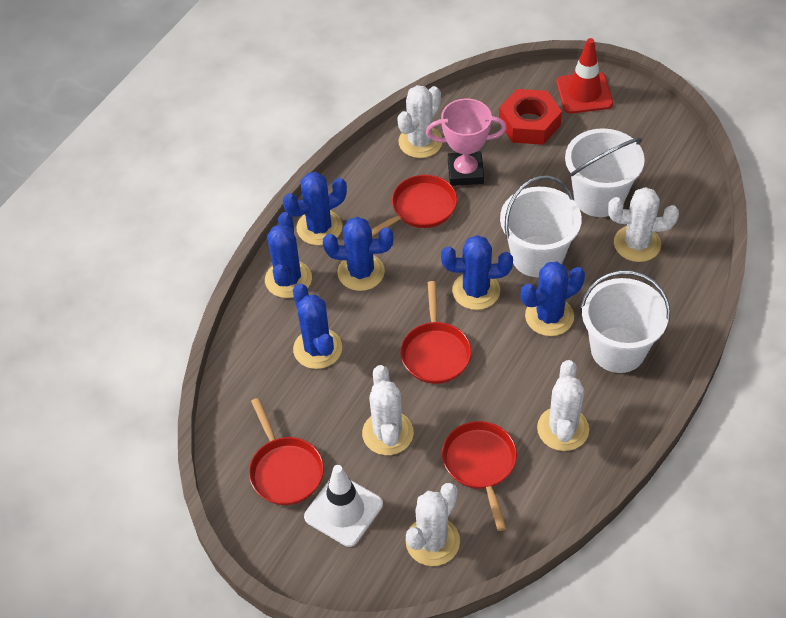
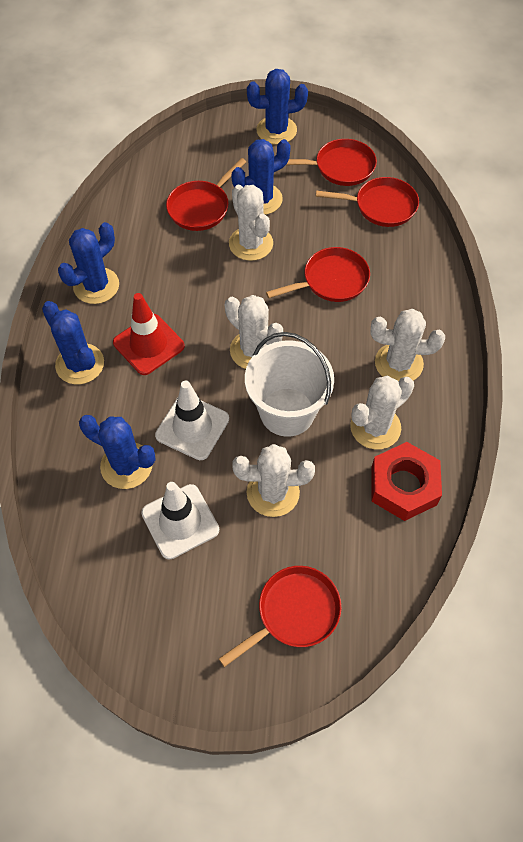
blue cactus: 6 -> 5
pink trophy: 1 -> 0
red pan: 4 -> 5
white bucket: 3 -> 1
white traffic cone: 1 -> 2

